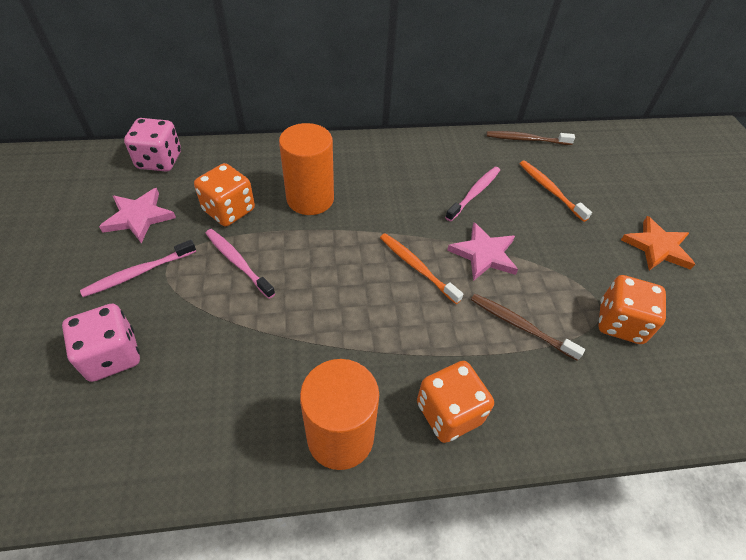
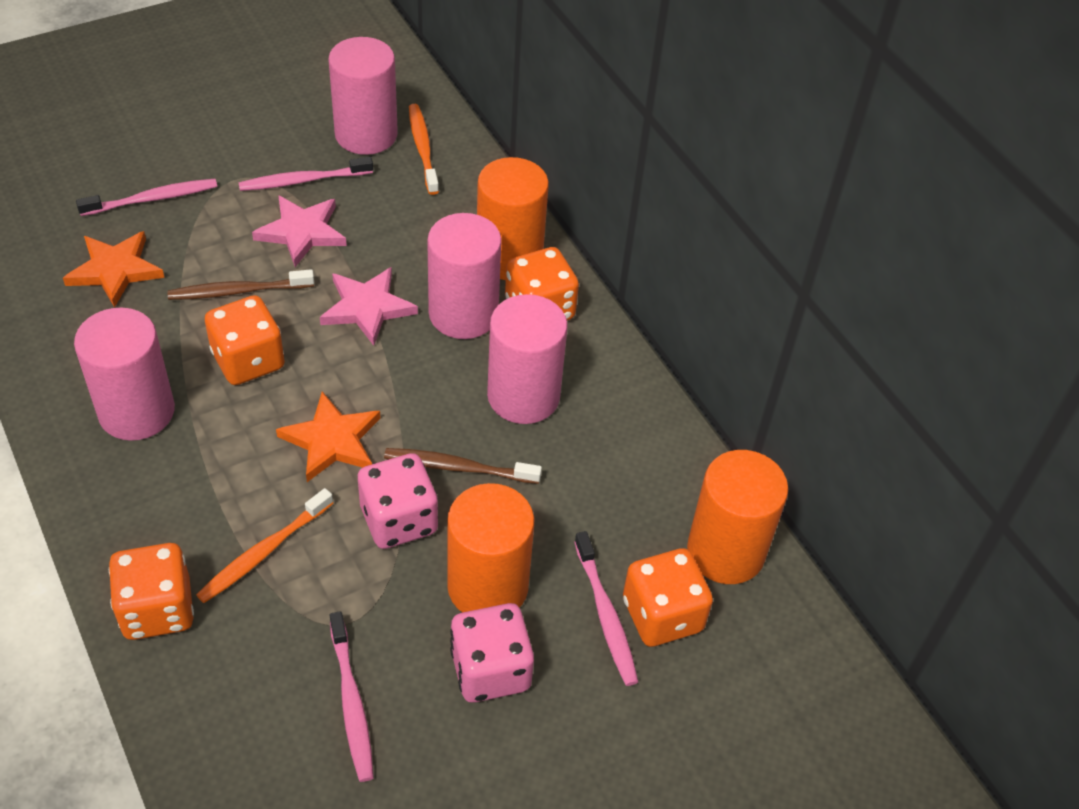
orange cylinder: 2 -> 3
orange dice: 3 -> 4
orange star: 1 -> 2
pink cylinder: 0 -> 4
pink toothbrush: 3 -> 4

